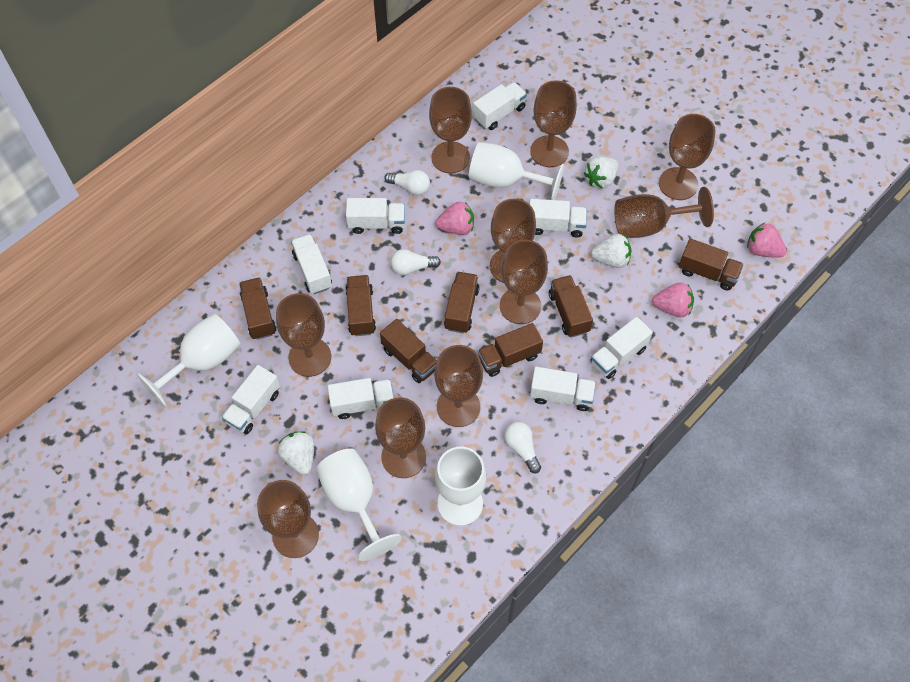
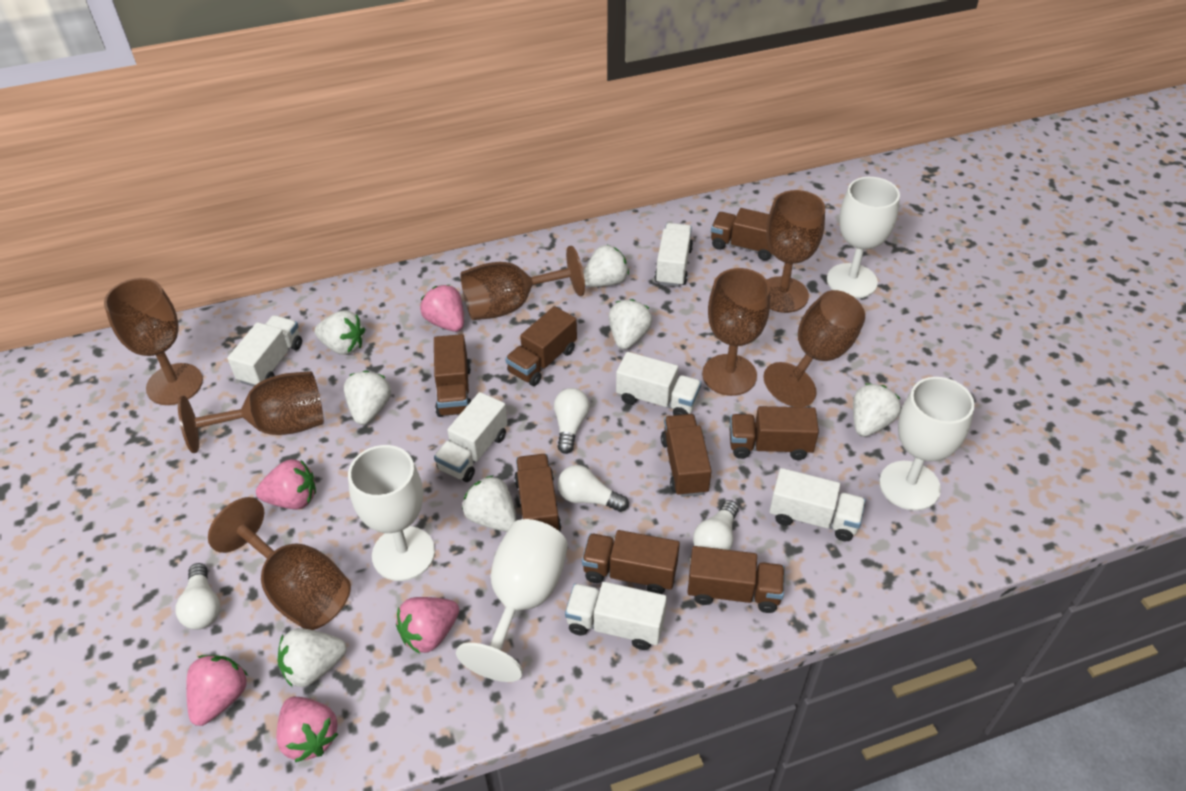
brown goblet: 10 -> 7
brown truck: 7 -> 8
pink strawberry: 3 -> 5
white light bulb: 3 -> 4
white strawberry: 3 -> 7
white truck: 8 -> 6

